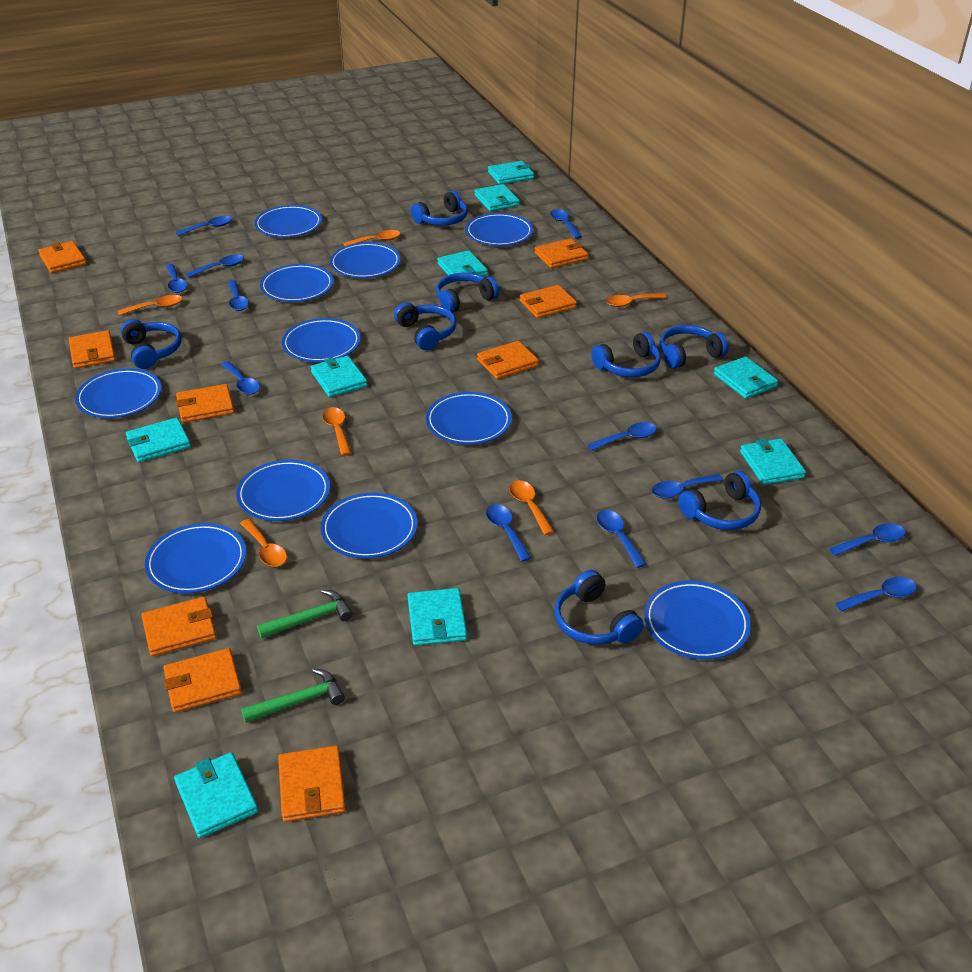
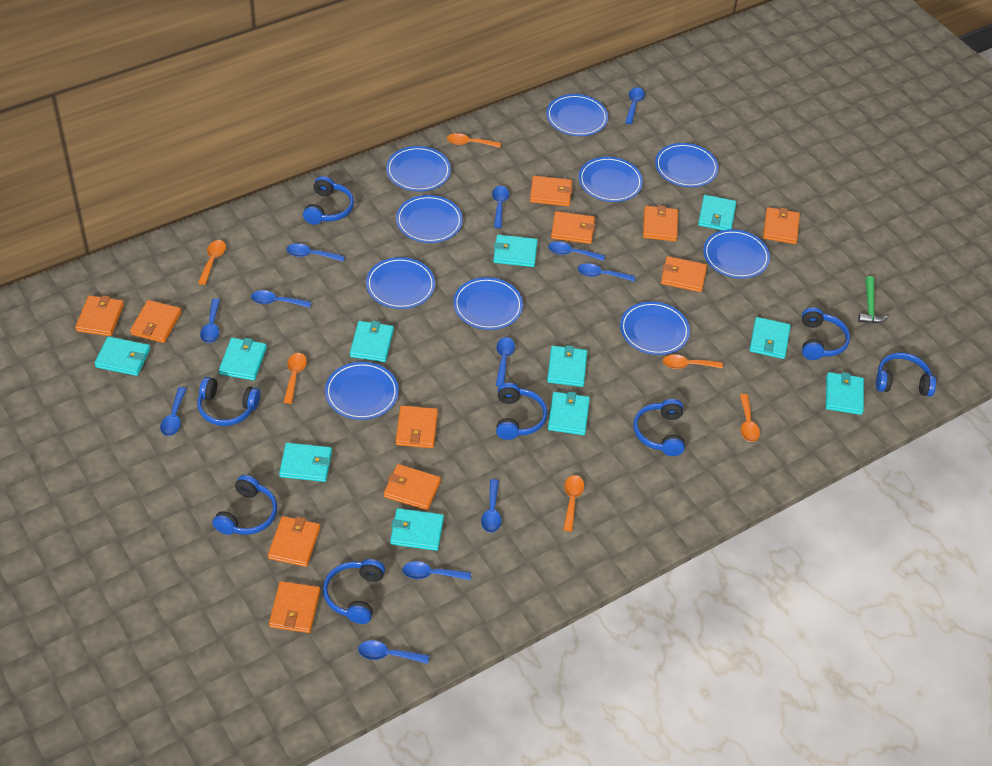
blue plate: 11 -> 10
green hammer: 2 -> 1
orange wallet: 9 -> 11
turquoise wallet: 9 -> 11

